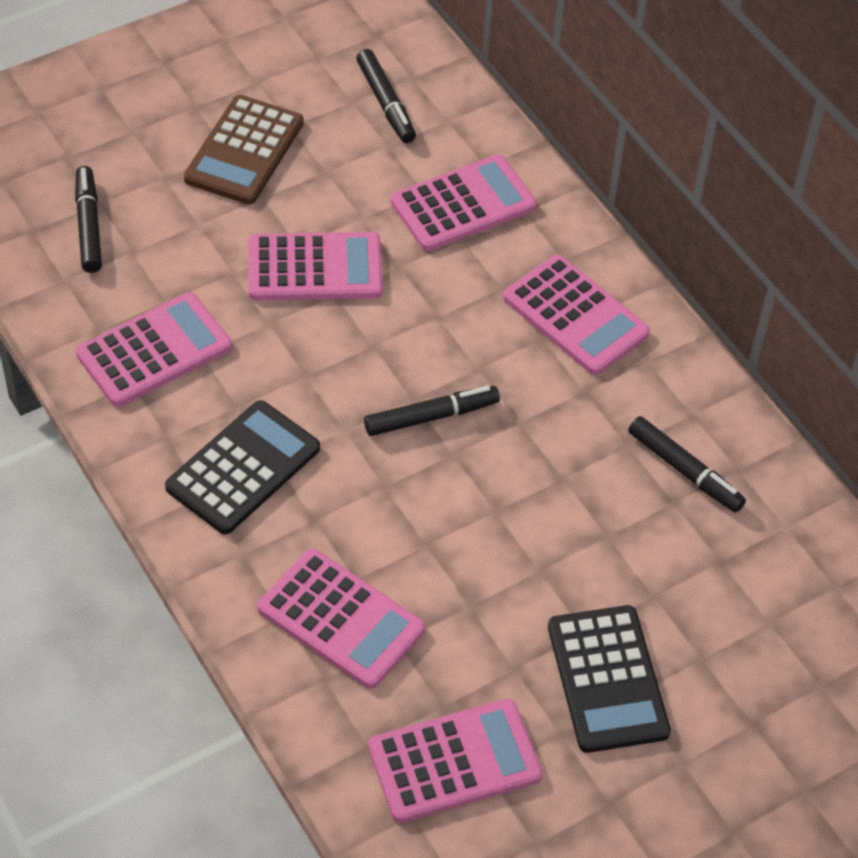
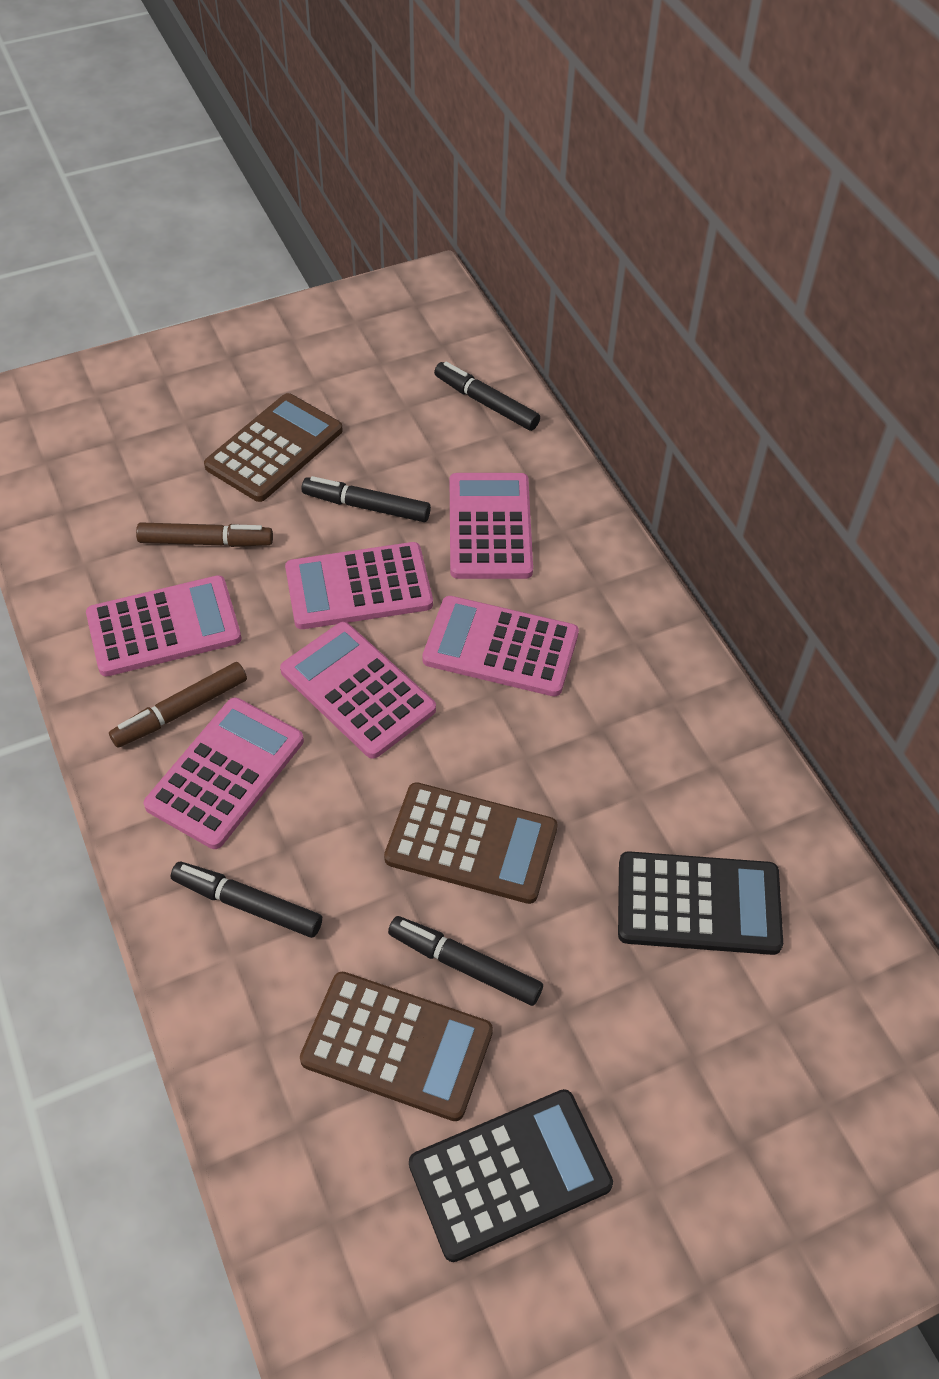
brown calculator: 1 -> 3
brown marker: 0 -> 2

